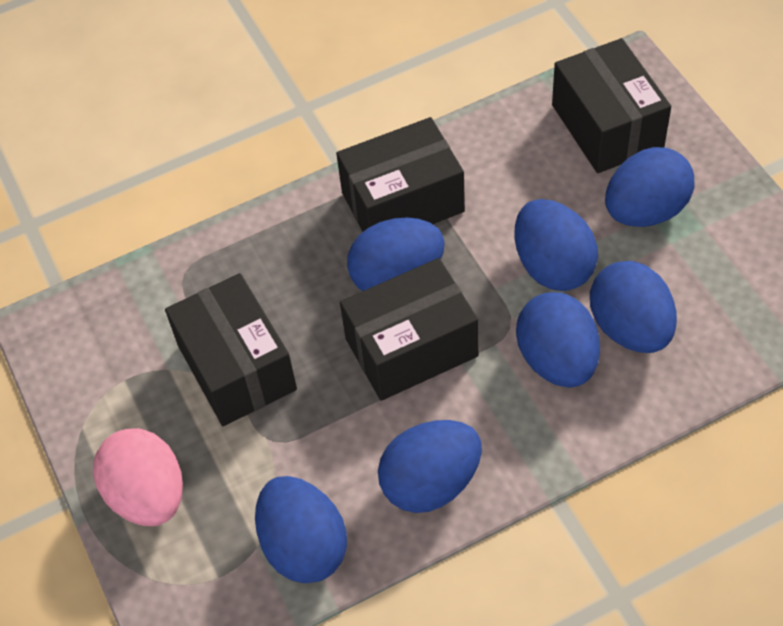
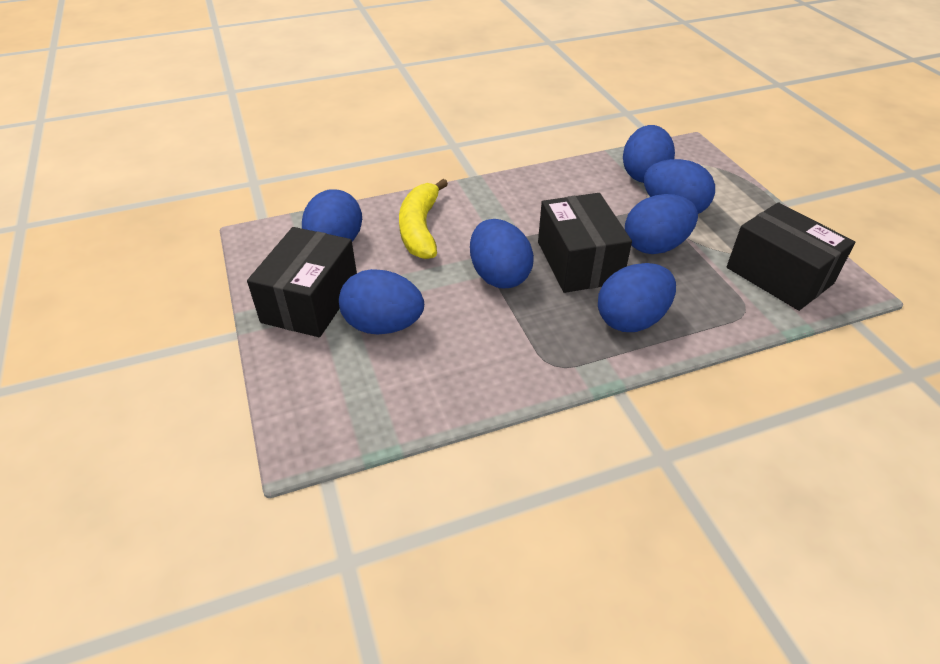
black box: 4 -> 3
pink egg: 1 -> 0
yellow banana: 0 -> 1

